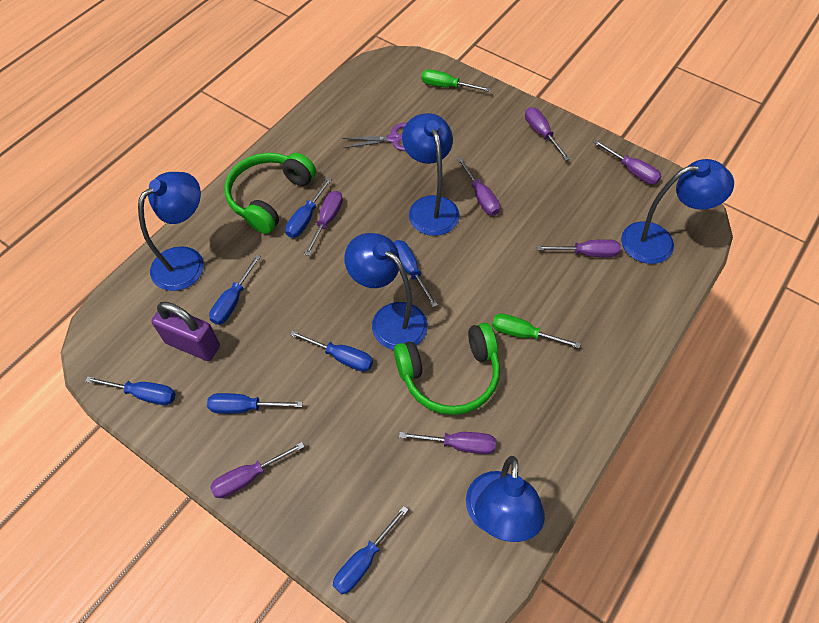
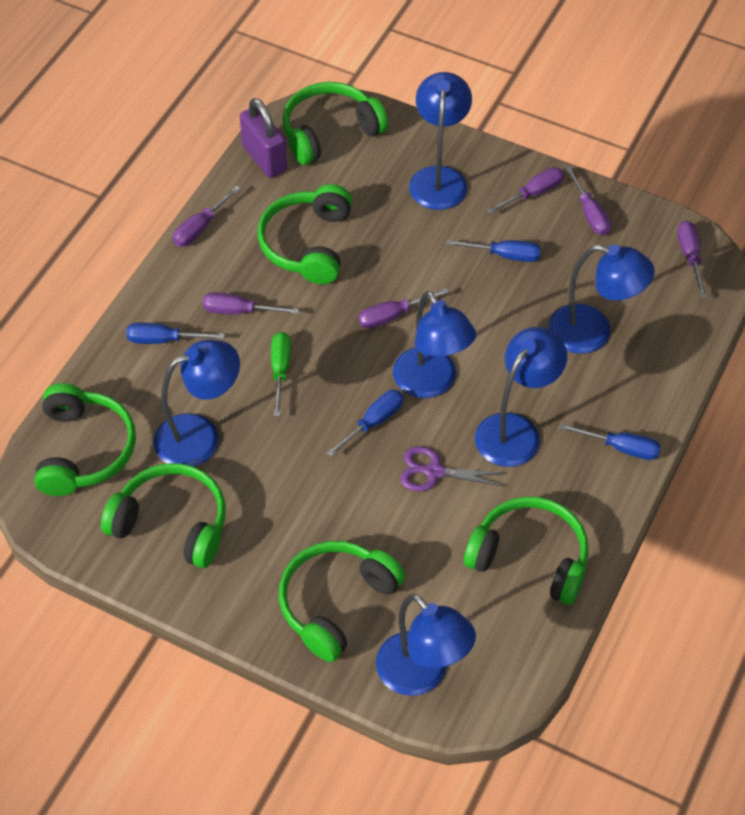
blue lamp: 5 -> 6
blue screwdriver: 7 -> 4
green headphones: 2 -> 6
green screwdriver: 2 -> 1
purple screwdriver: 7 -> 6

